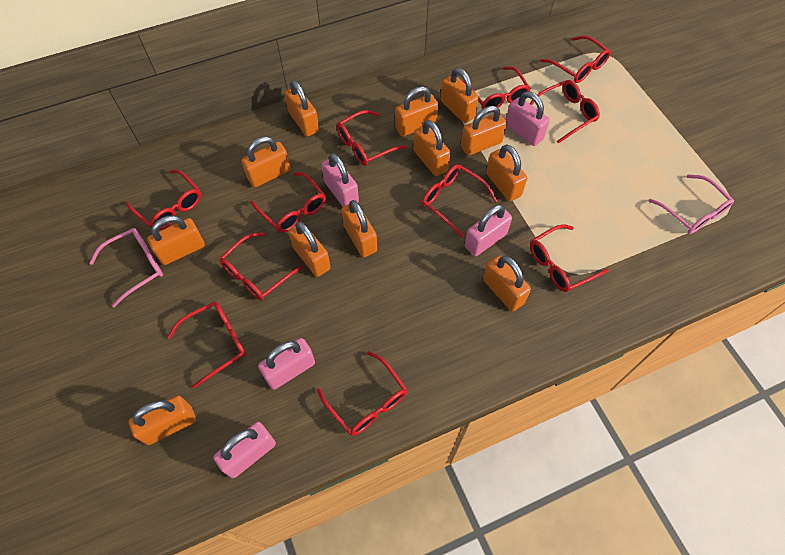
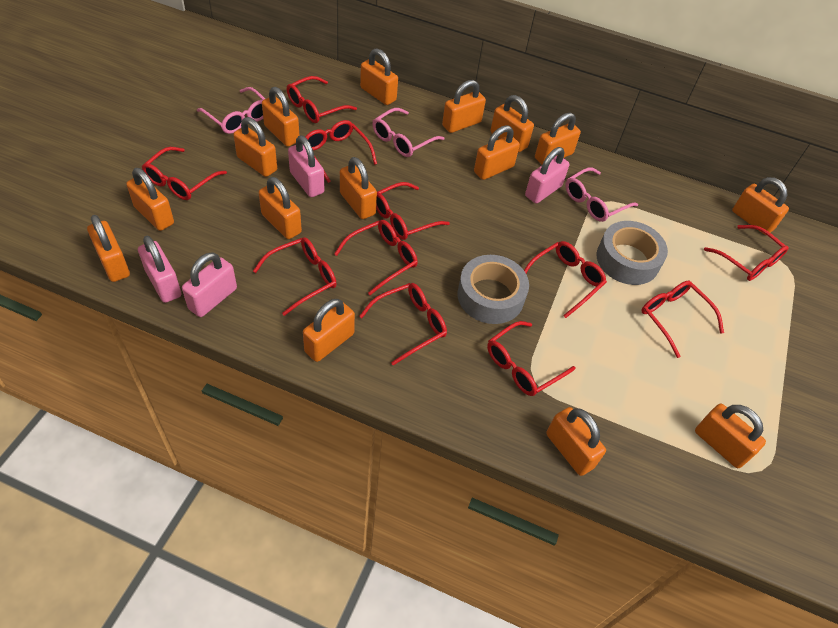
grey tape: 0 -> 2
orange padlock: 12 -> 15
pink glasses: 2 -> 3
pink padlock: 5 -> 4

